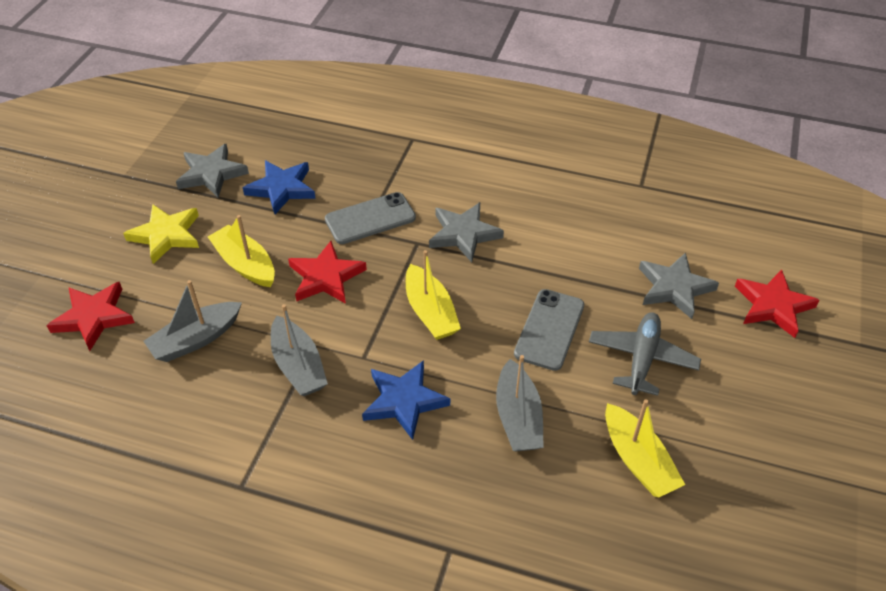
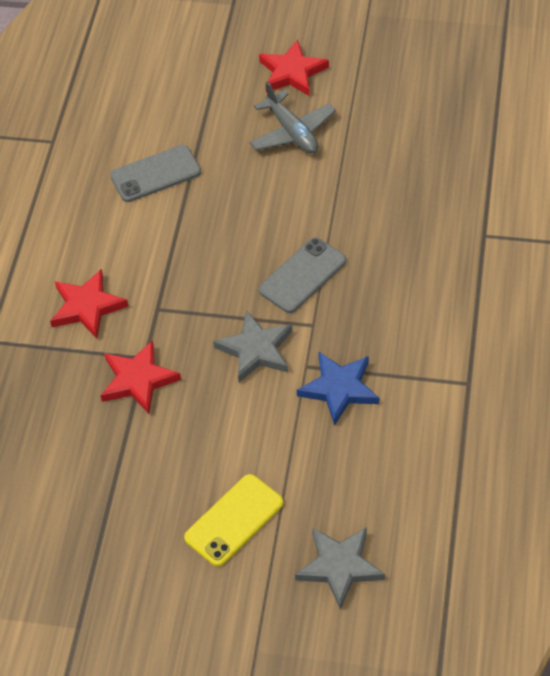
blue star: 2 -> 1
grey boat: 3 -> 0
grey star: 3 -> 2
yellow boat: 3 -> 0
yellow phone: 0 -> 1
yellow star: 1 -> 0

